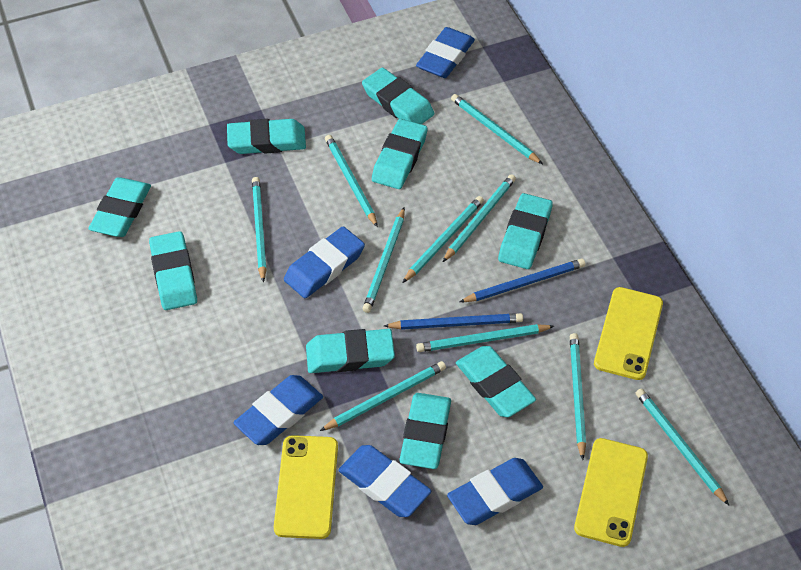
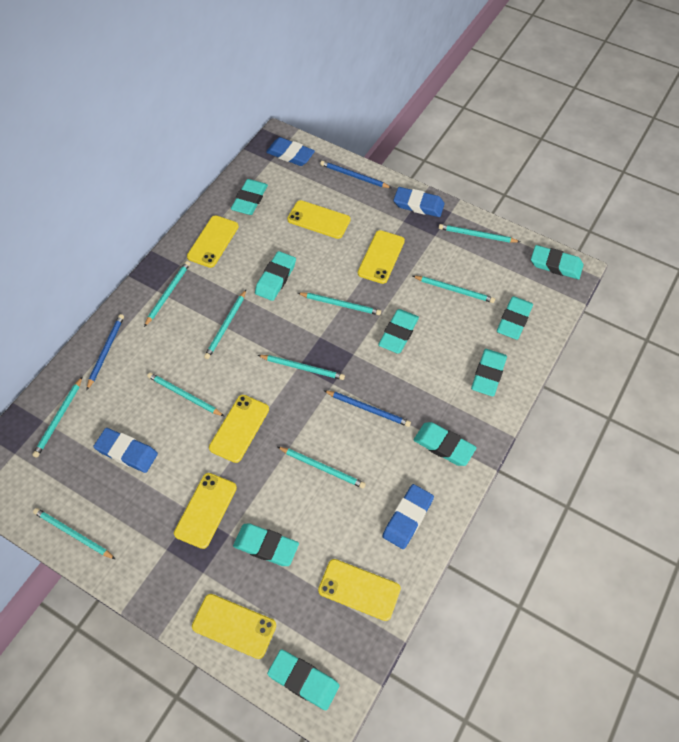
blue eraser: 5 -> 4
blue pencil: 2 -> 3
yellow phone: 3 -> 7

